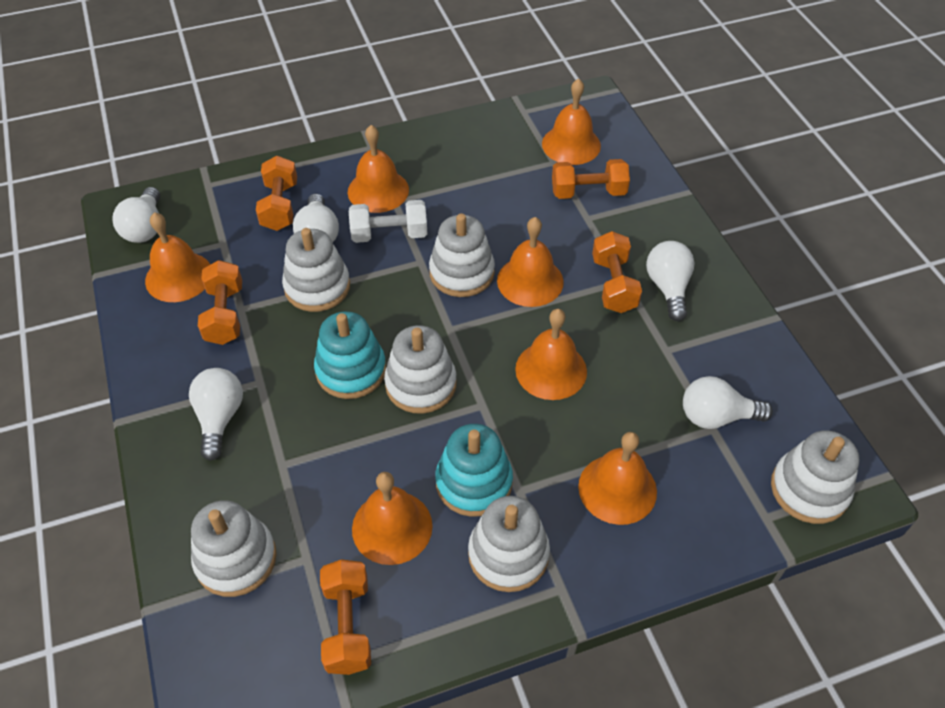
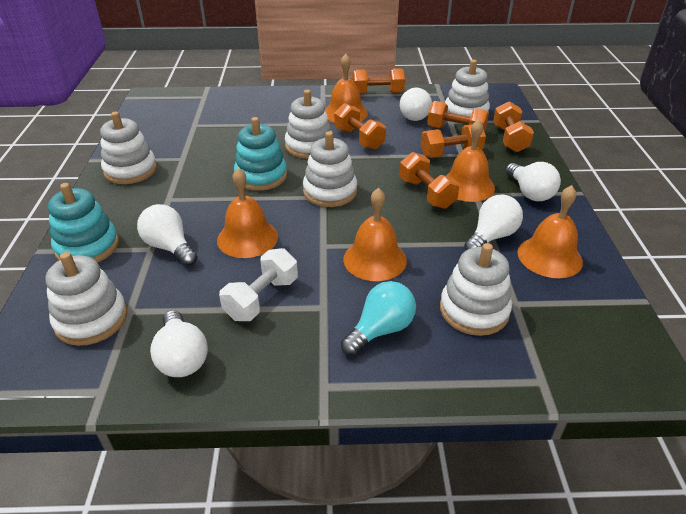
orange bell: 7 -> 5
orange dumbbell: 5 -> 6
turquoise light bulb: 0 -> 1

